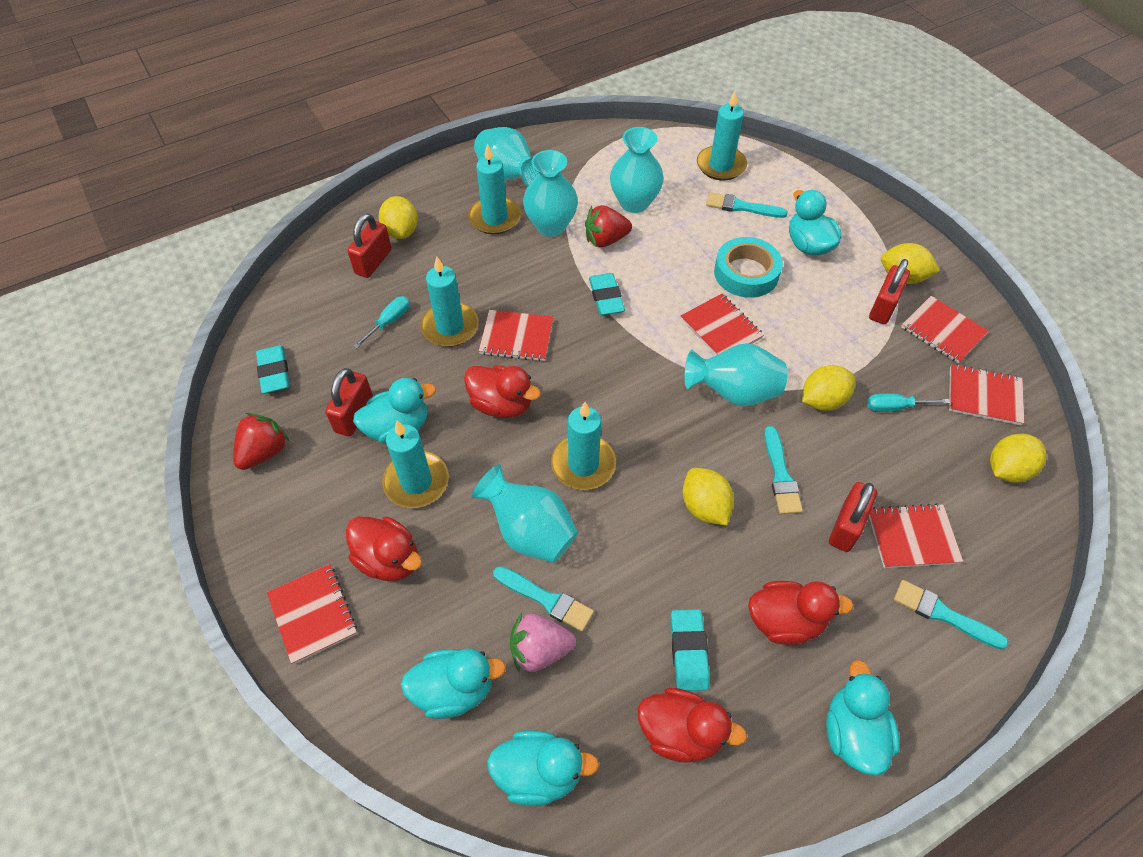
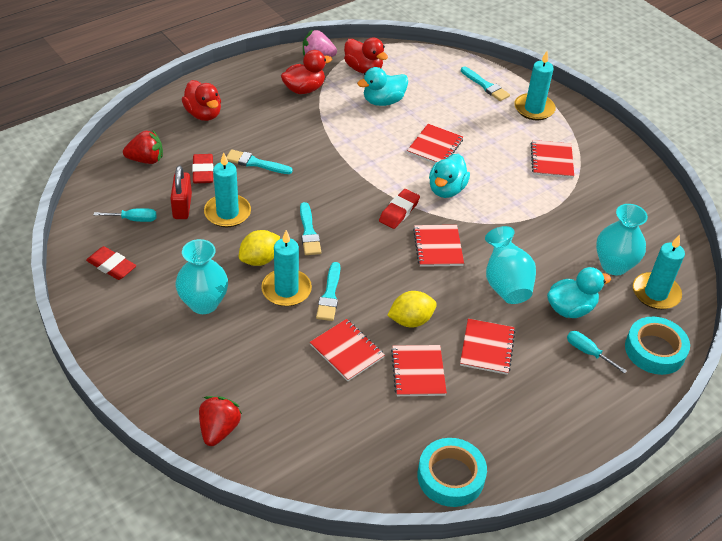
red duck: 4 -> 3
red eraser: 0 -> 3
red padlock: 4 -> 1
turquoise candle: 5 -> 4
turquoise duck: 5 -> 3
turquoise eraser: 3 -> 0
turquoise tape: 1 -> 2
turquoise vase: 5 -> 3
yellow lemon: 5 -> 2

